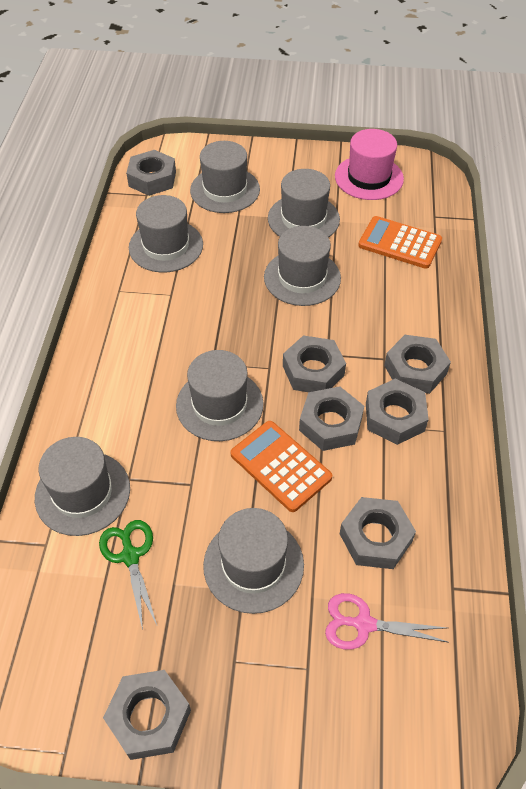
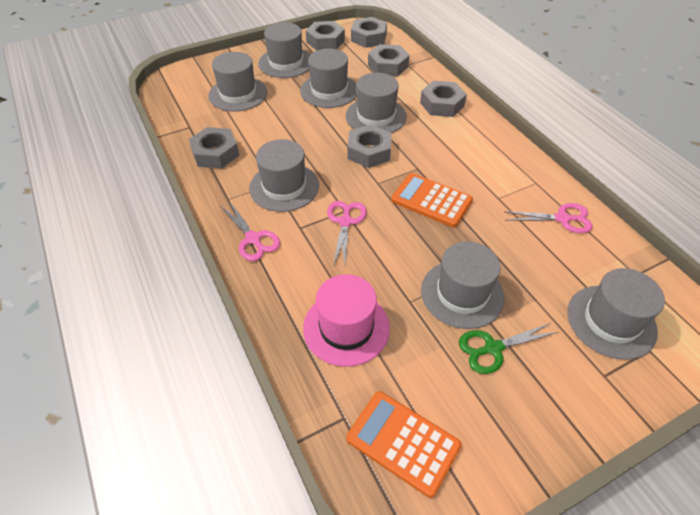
grey nut: 7 -> 6
pink scissors: 1 -> 3

